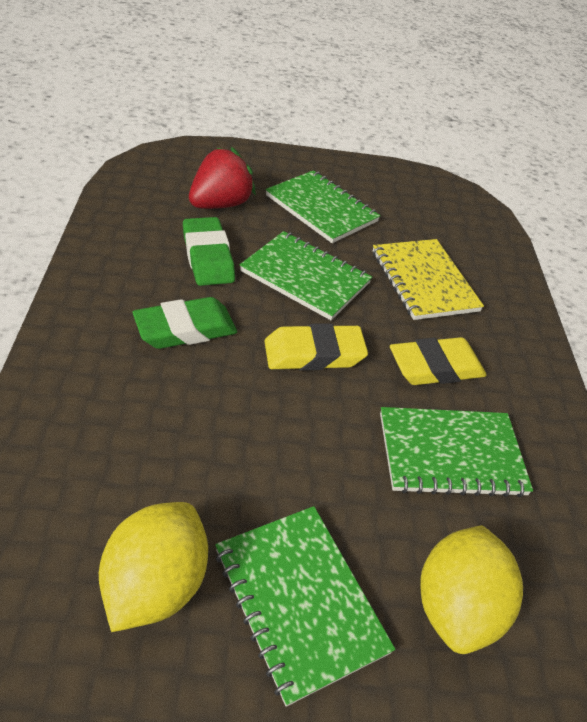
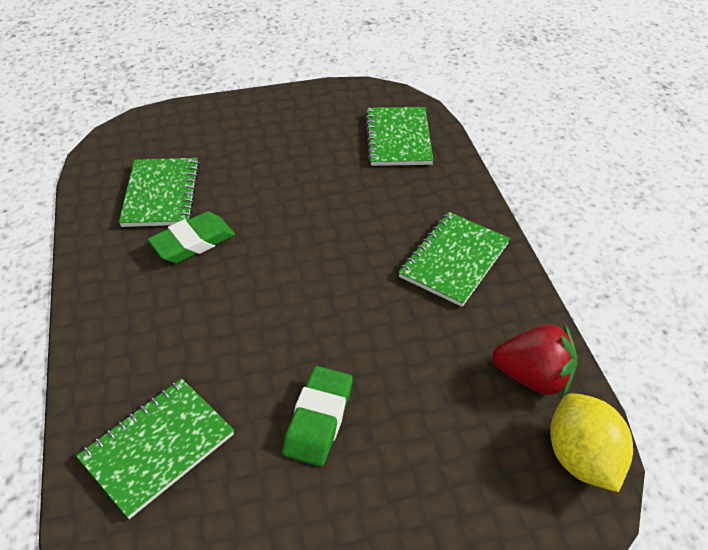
yellow eraser: 2 -> 0
yellow lemon: 2 -> 1
yellow notebook: 1 -> 0

